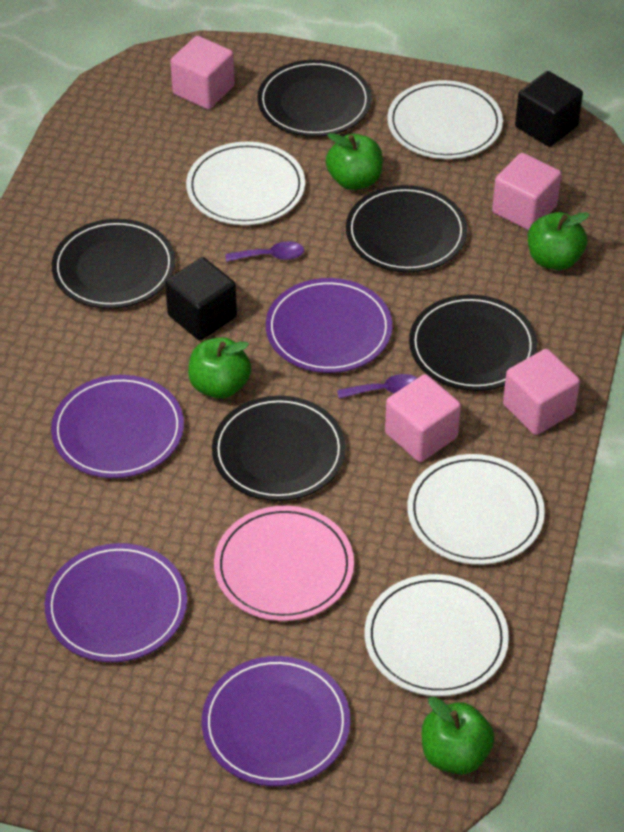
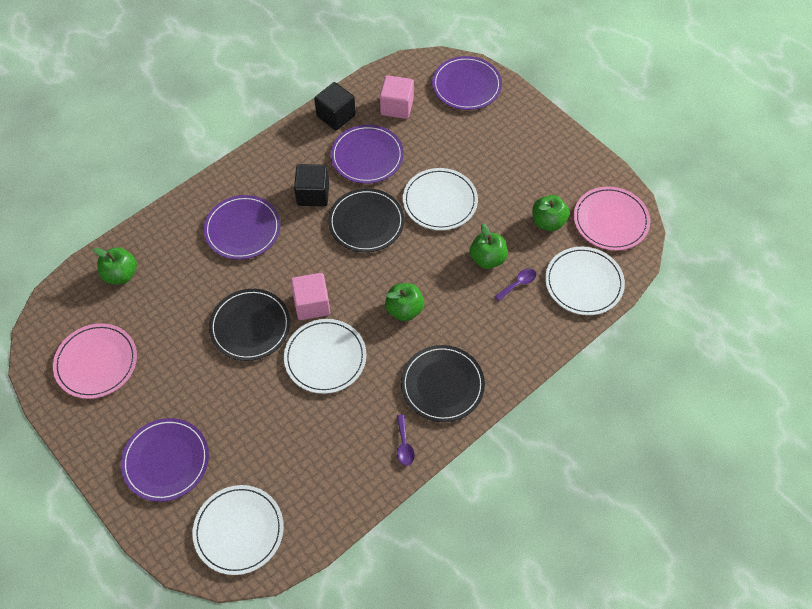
black plate: 5 -> 3
pink cube: 4 -> 2
pink plate: 1 -> 2

